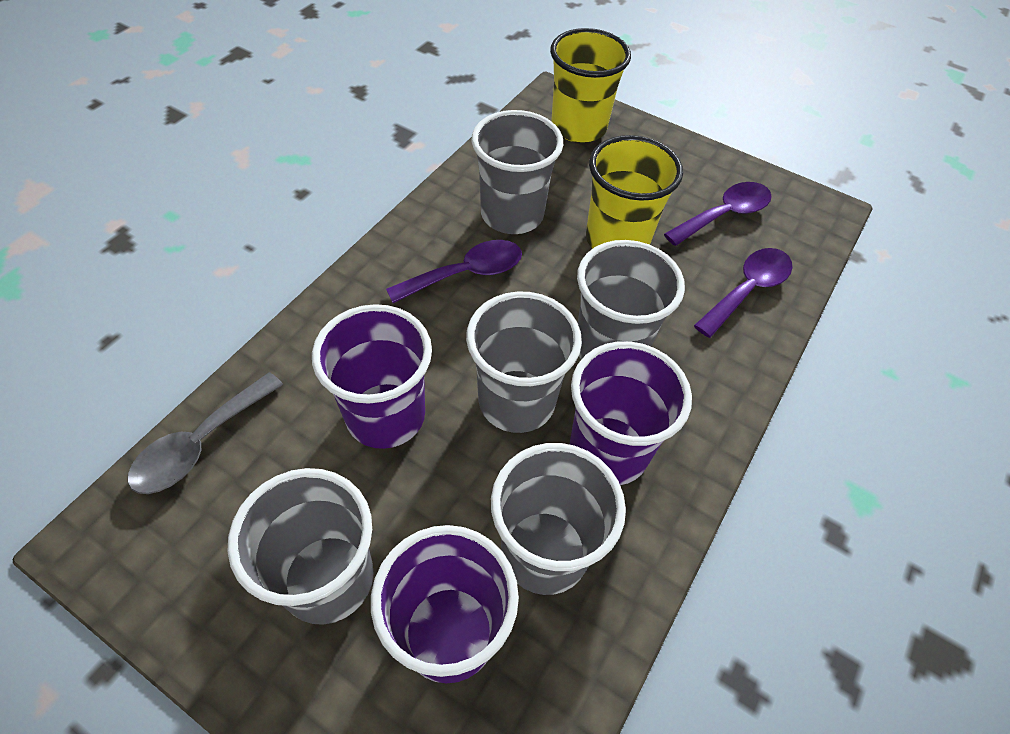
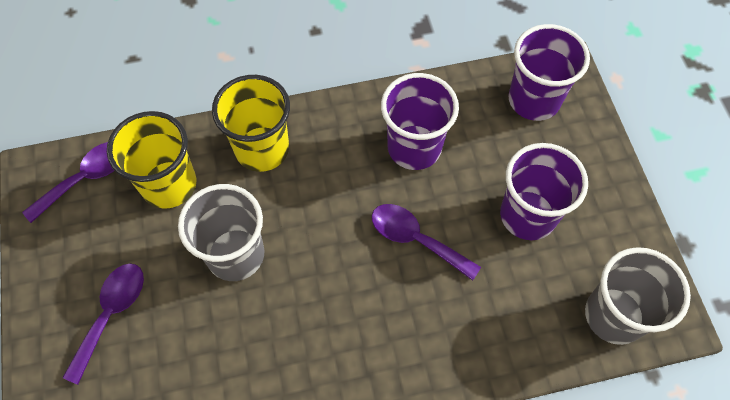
grey cup: 5 -> 2
grey spoon: 1 -> 0

